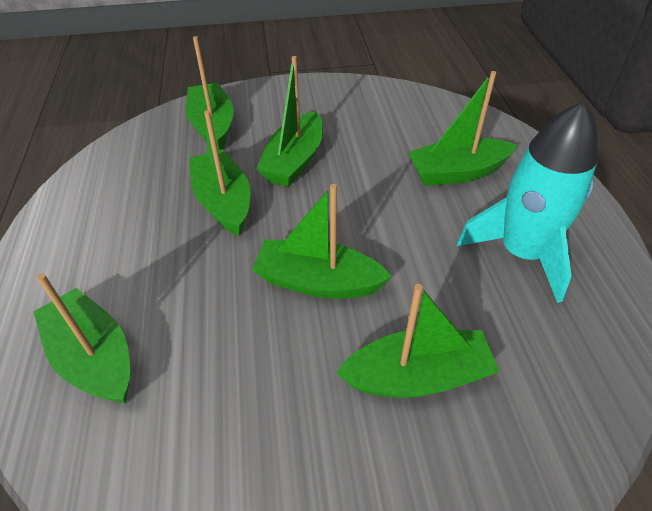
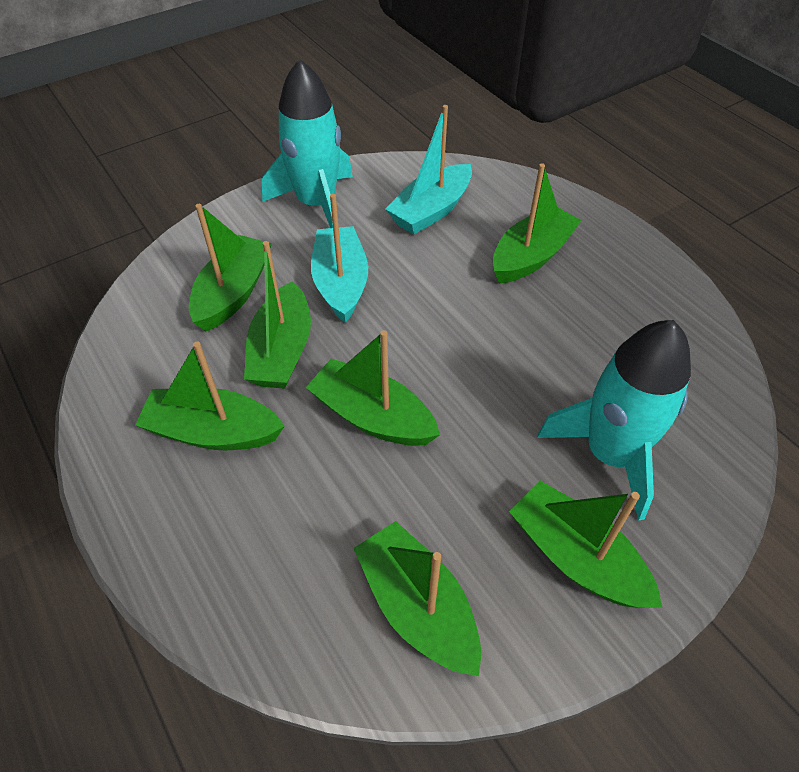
turquoise boat: 0 -> 2
turquoise rocket: 1 -> 2

